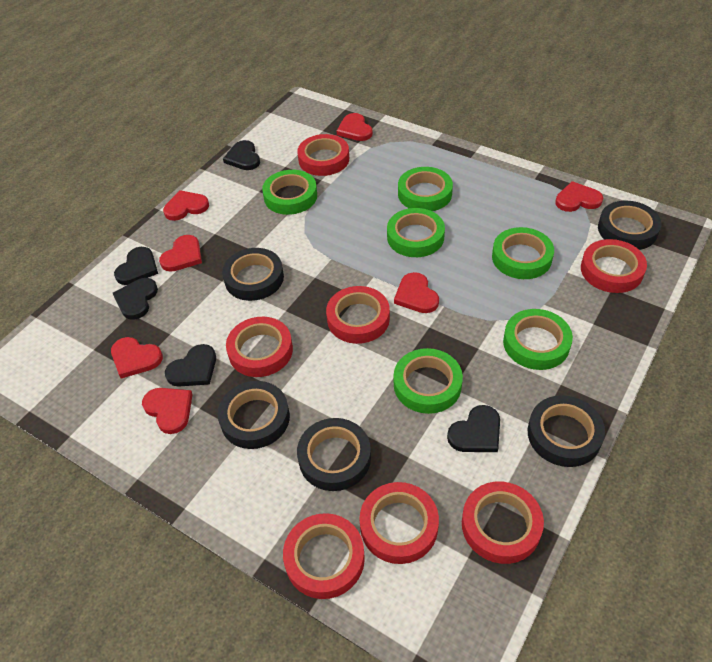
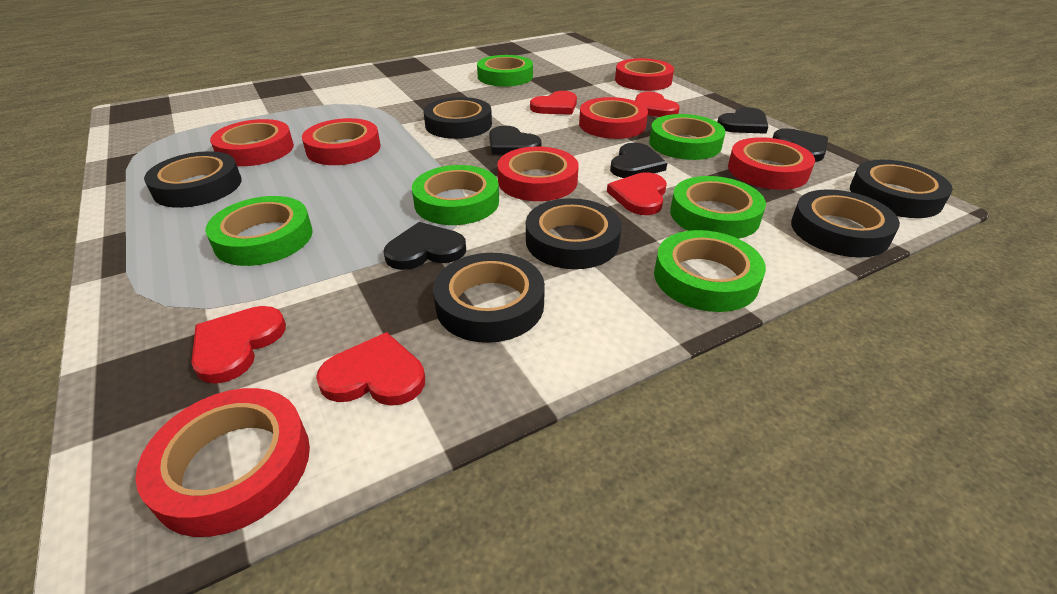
black tape: 5 -> 6
red heart: 7 -> 5

